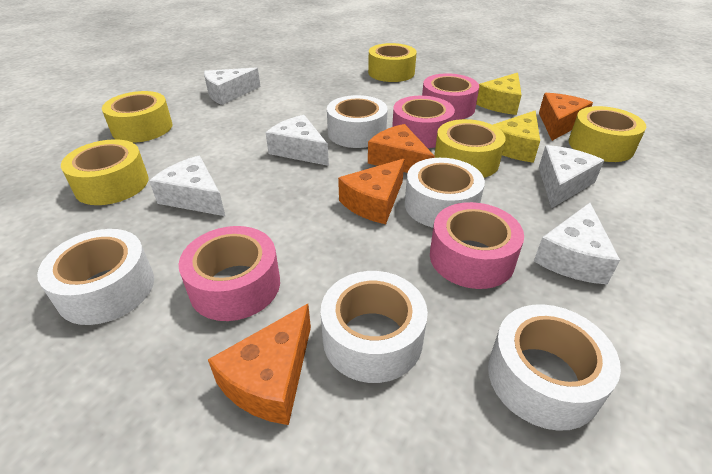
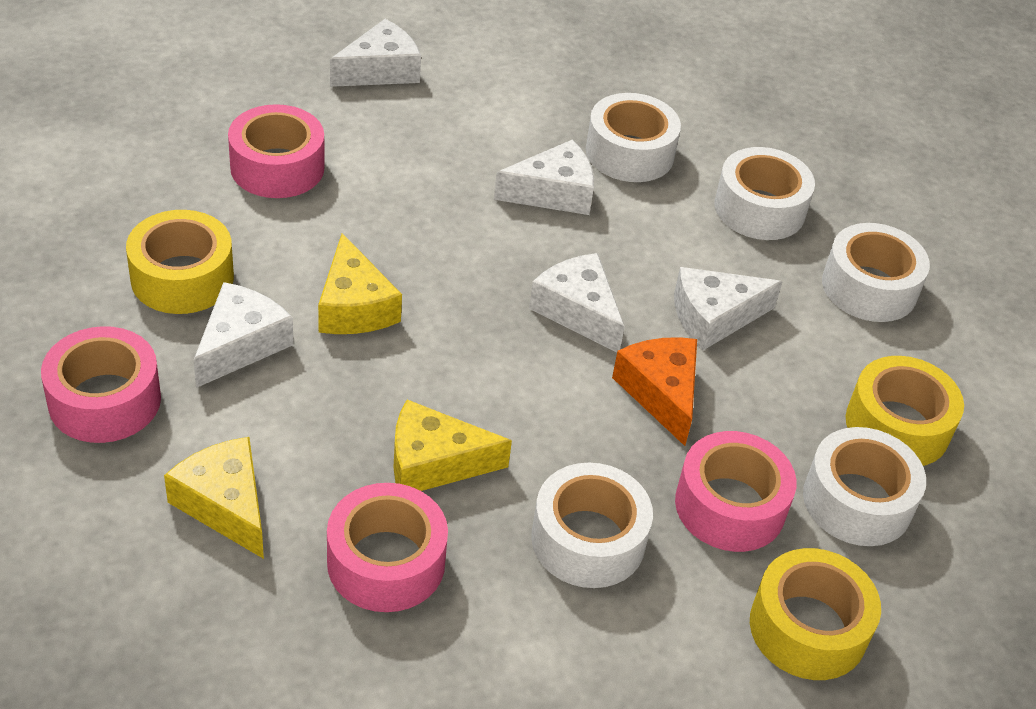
orange cheese: 4 -> 1
yellow cheese: 2 -> 3
yellow tape: 5 -> 3

